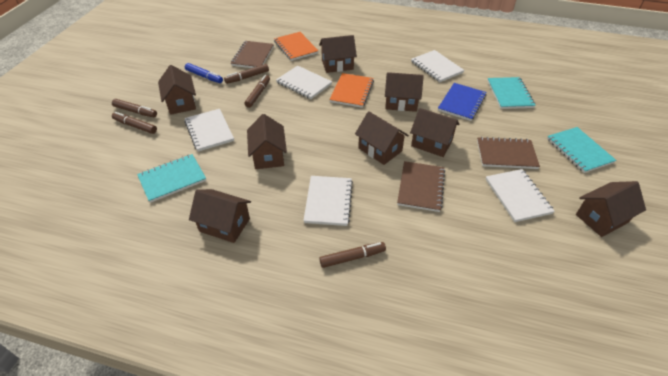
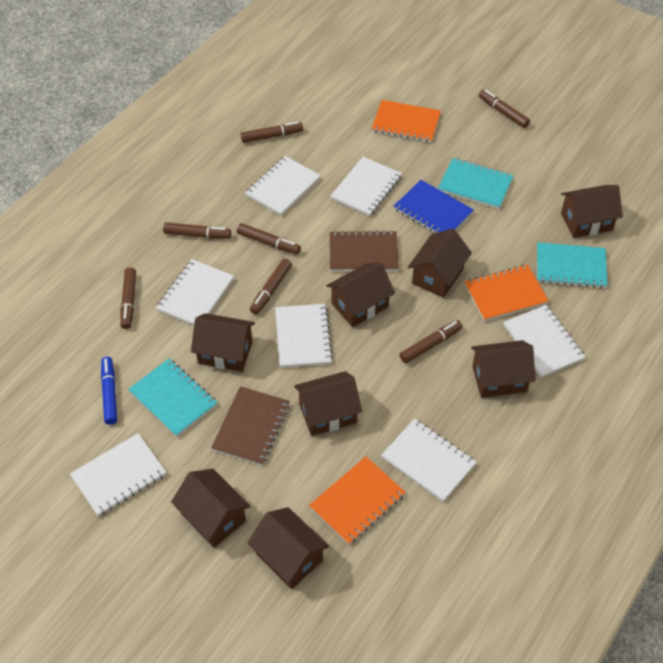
brown marker: 5 -> 7
brown notebook: 3 -> 2
orange notebook: 2 -> 3
white notebook: 5 -> 7

